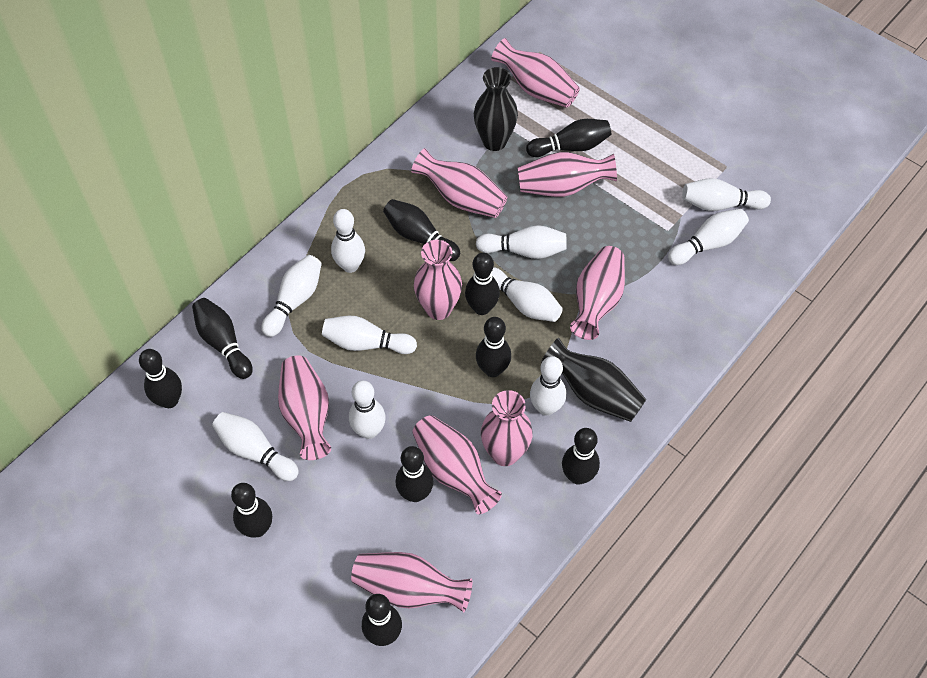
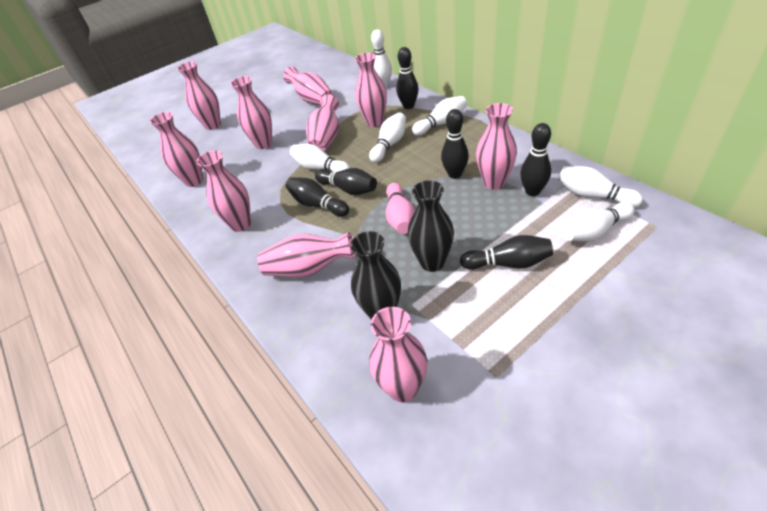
black bowling pin: 10 -> 6
pink bowling pin: 0 -> 1
pink vase: 9 -> 10
white bowling pin: 10 -> 6

